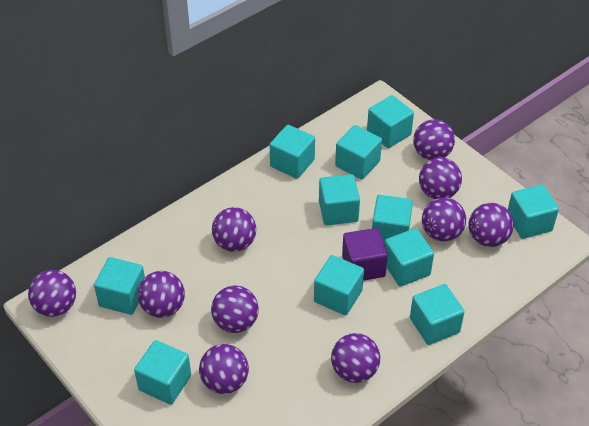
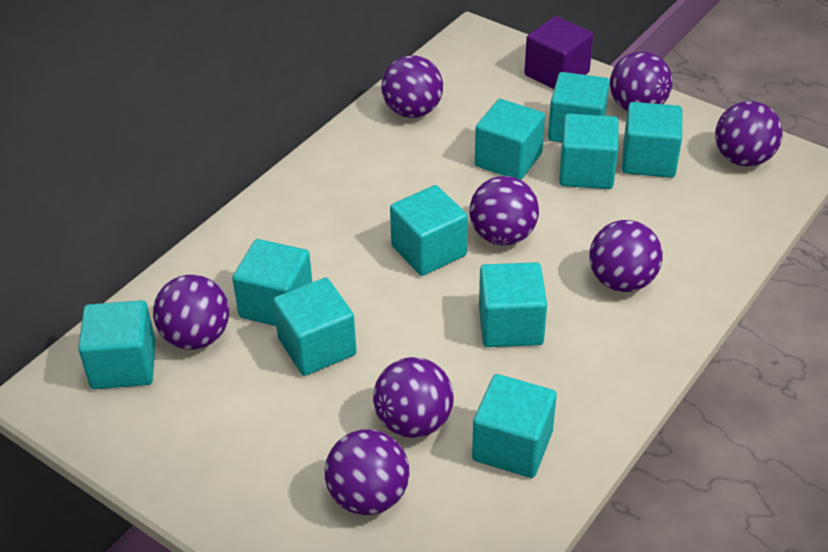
purple ball: 10 -> 8
turquoise cube: 11 -> 10

